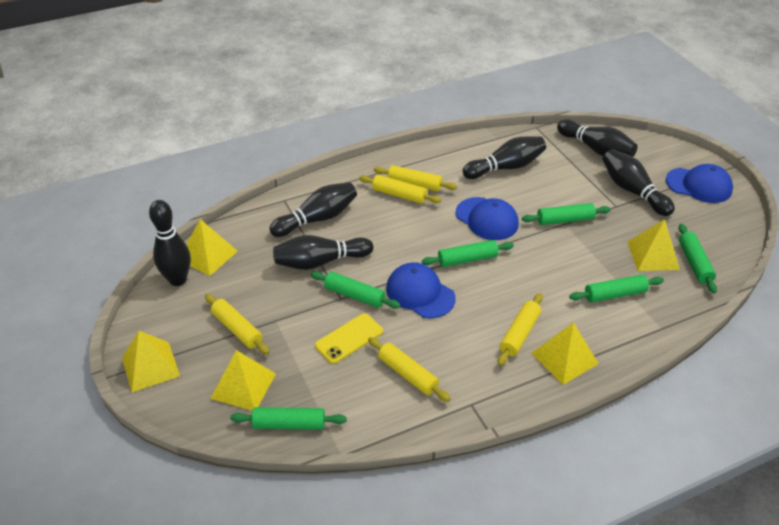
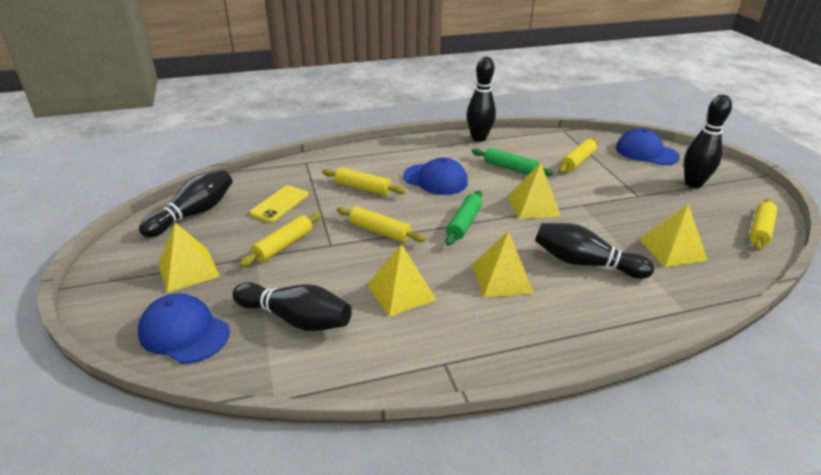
black bowling pin: 6 -> 5
green rolling pin: 6 -> 2

